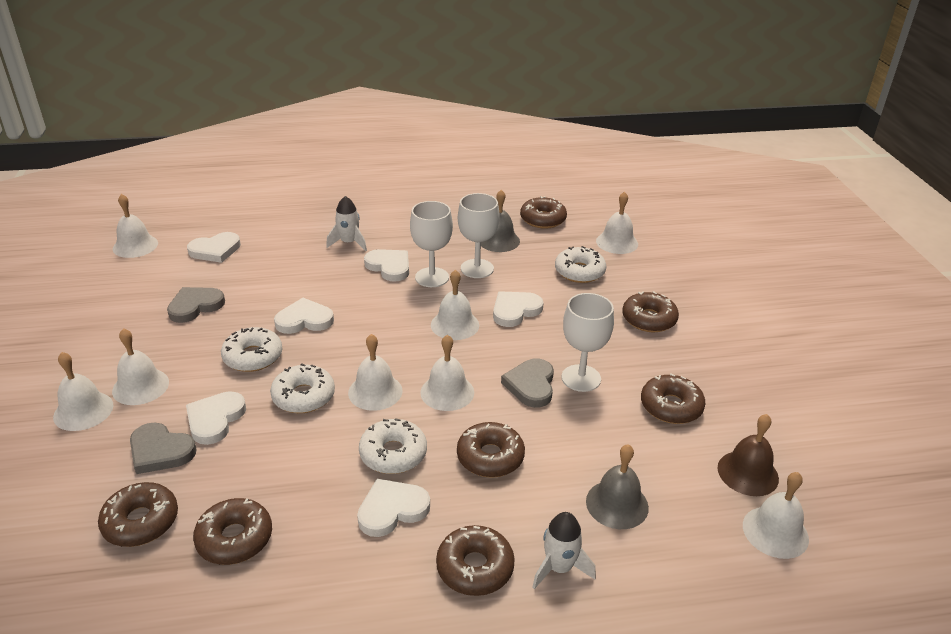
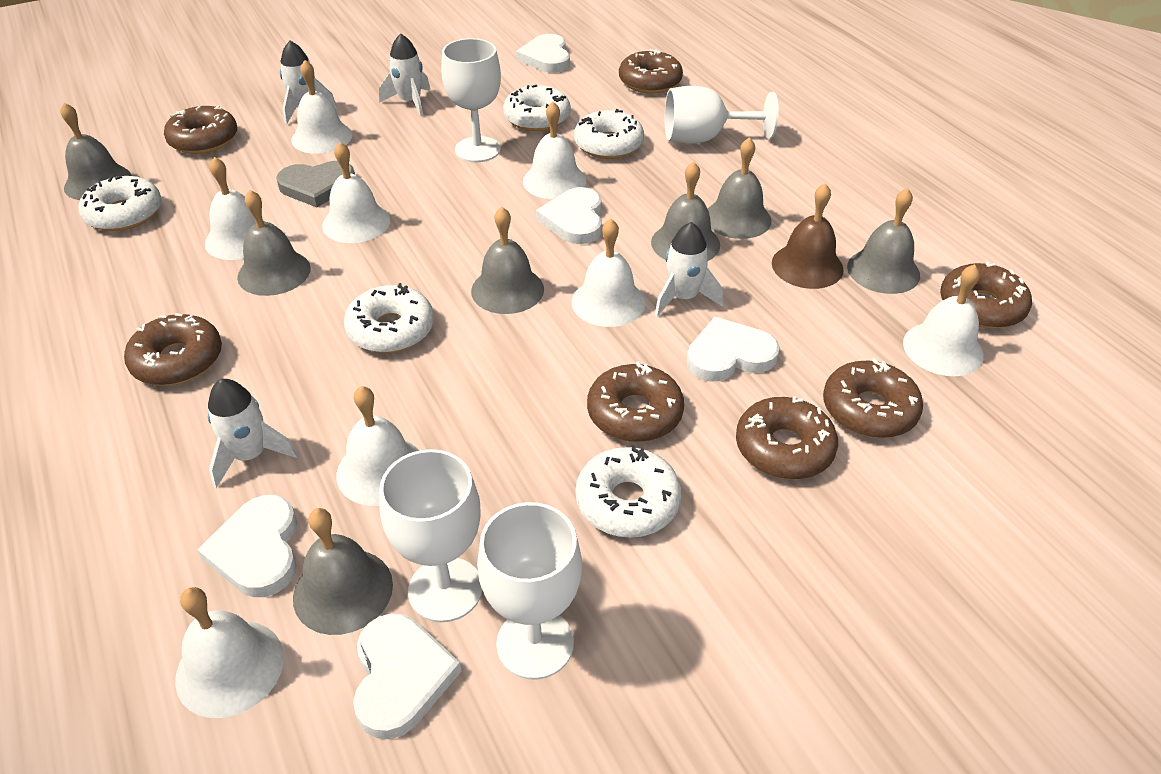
grey bell: 2 -> 7
grey heart: 3 -> 1
white donut: 4 -> 5
white goblet: 3 -> 4
white heart: 6 -> 5
white rocket: 2 -> 4

